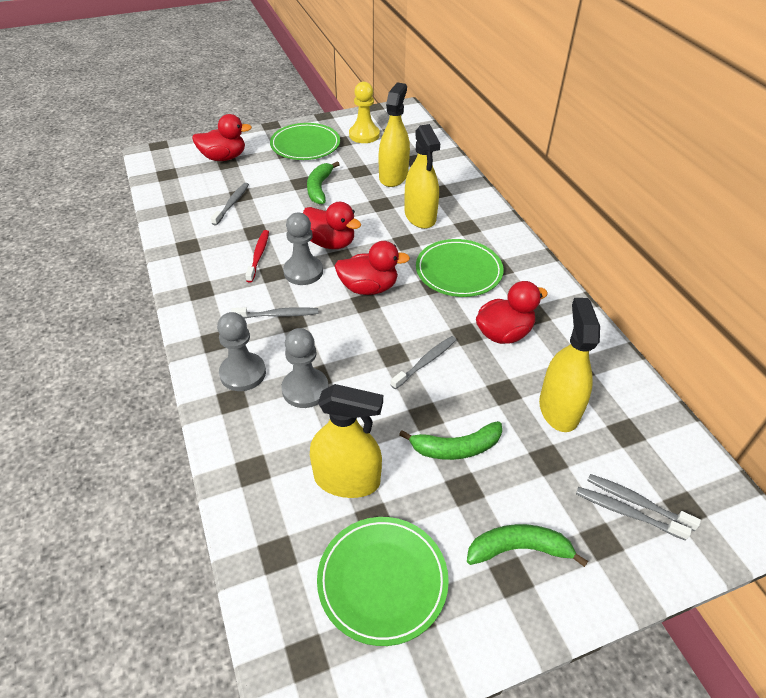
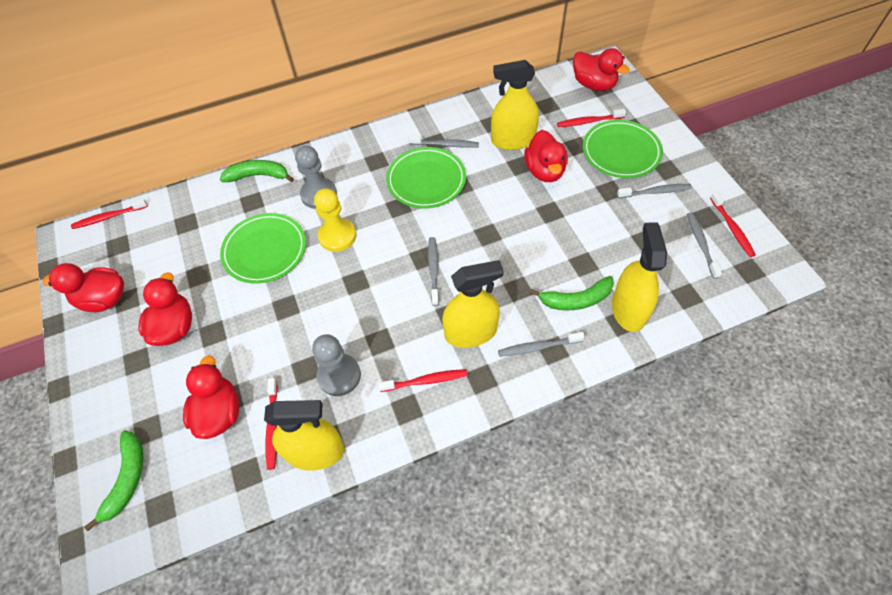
grey pawn: 3 -> 2
red duck: 4 -> 5
red toothbrush: 1 -> 5

